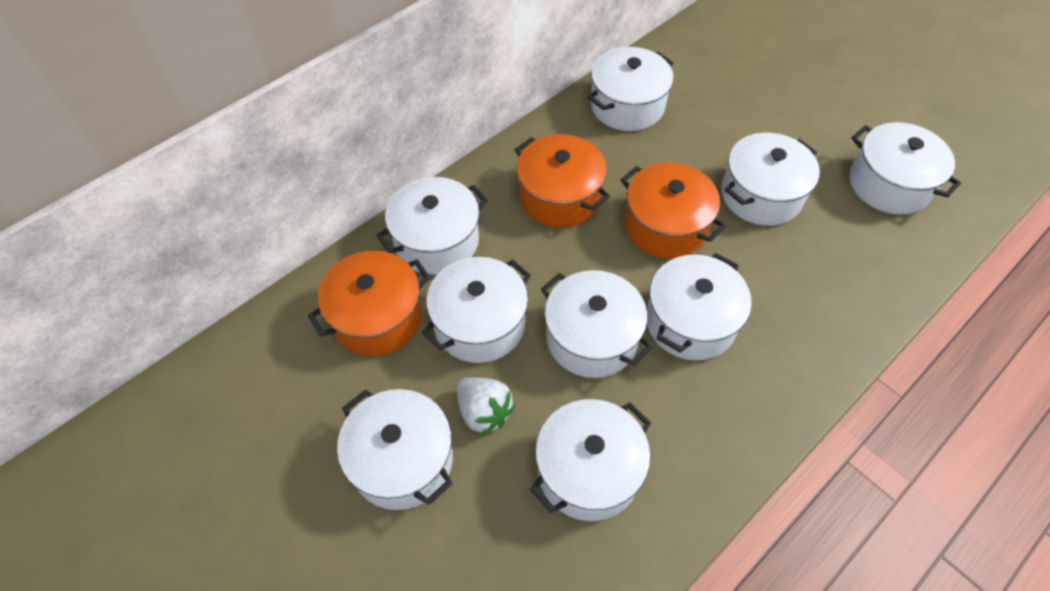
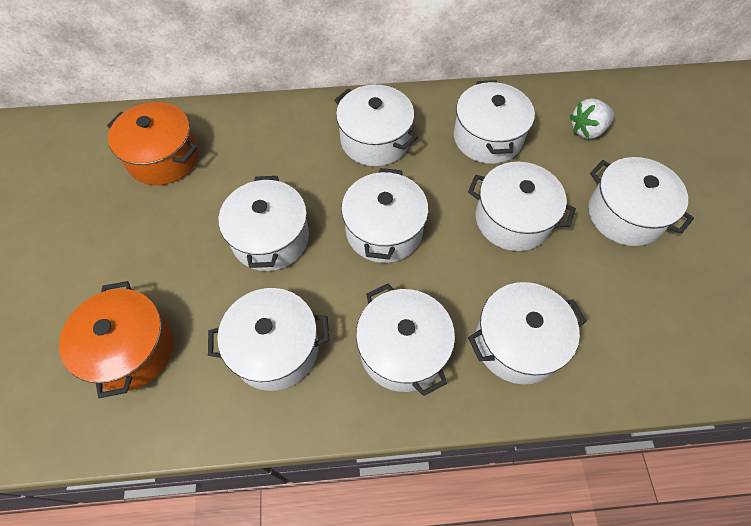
orange pot: 3 -> 2

